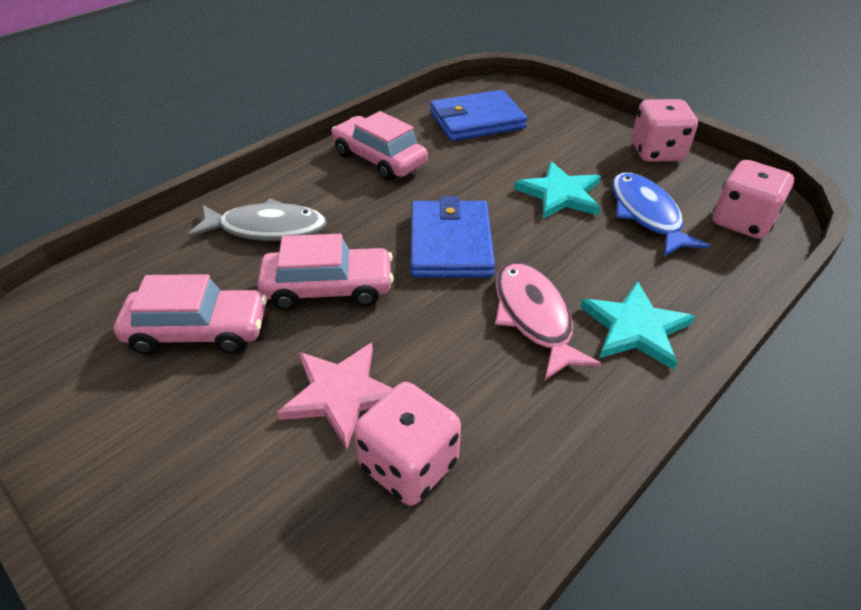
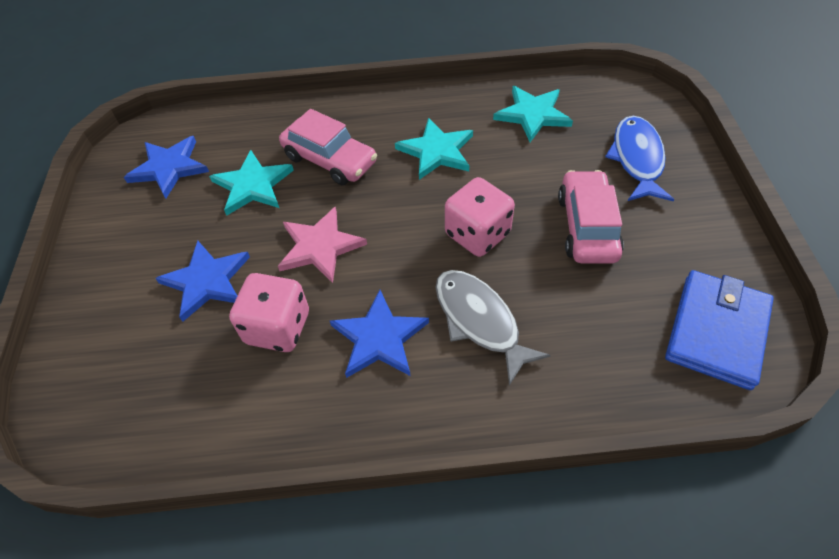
blue star: 0 -> 3
blue wallet: 2 -> 1
pink car: 3 -> 2
pink dice: 3 -> 2
pink fish: 1 -> 0
turquoise star: 2 -> 3

